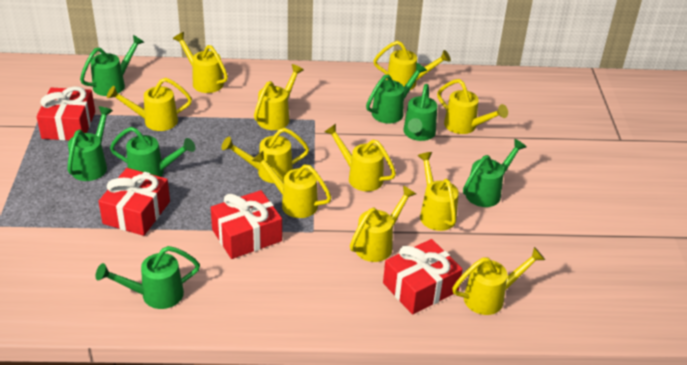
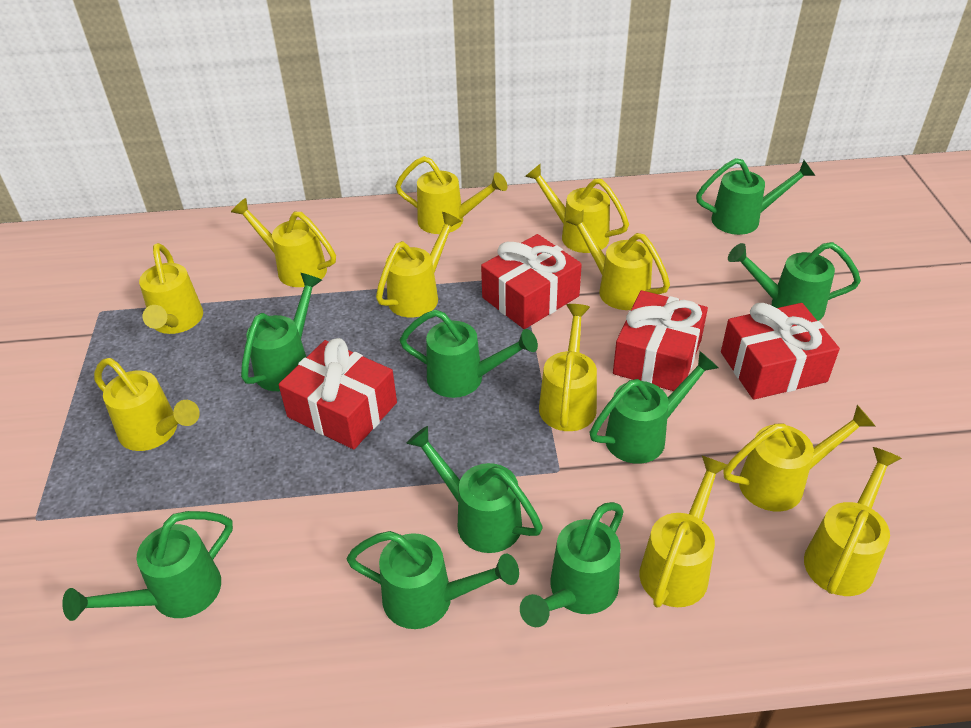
green watering can: 7 -> 9

